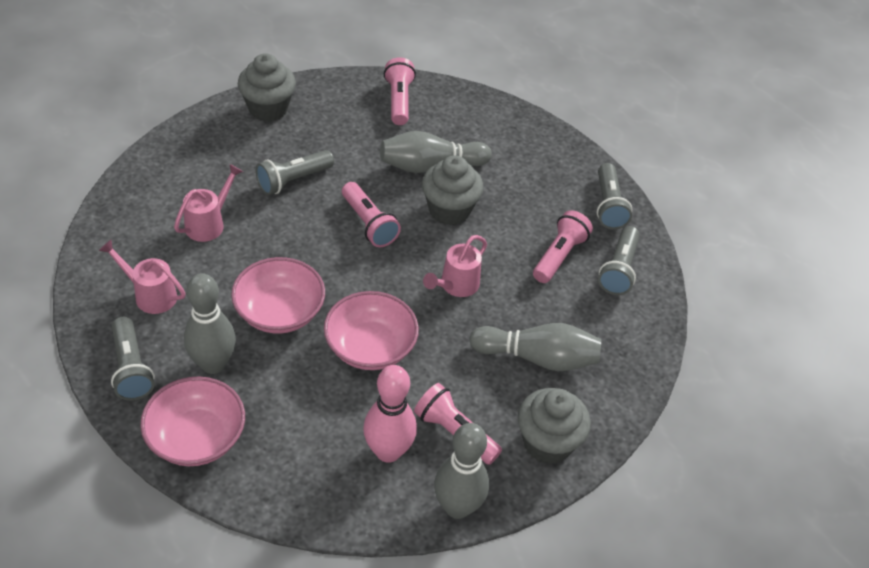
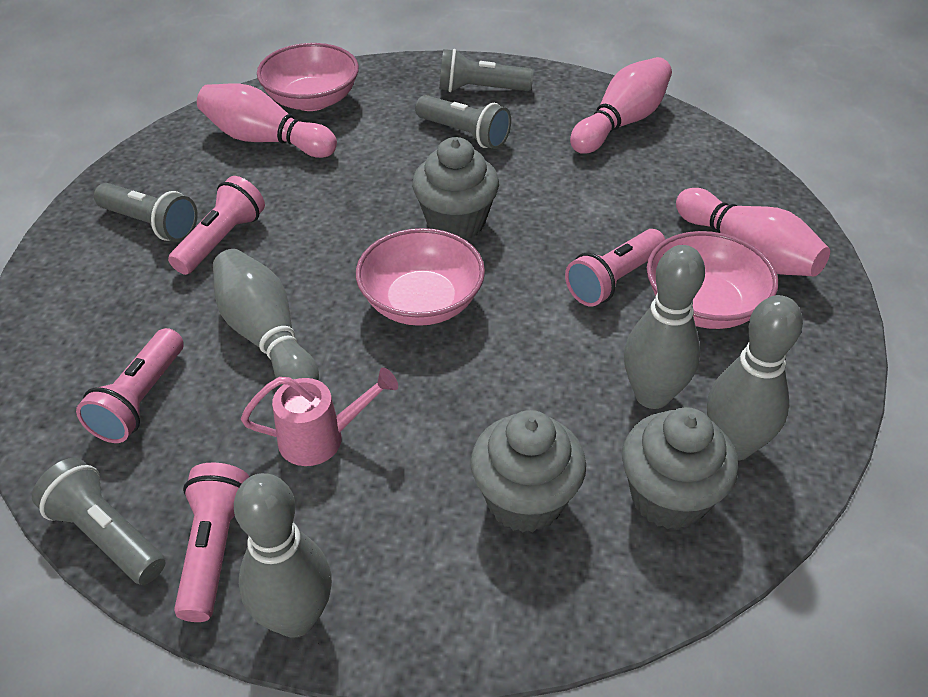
pink bowling pin: 1 -> 3
pink watering can: 3 -> 1

